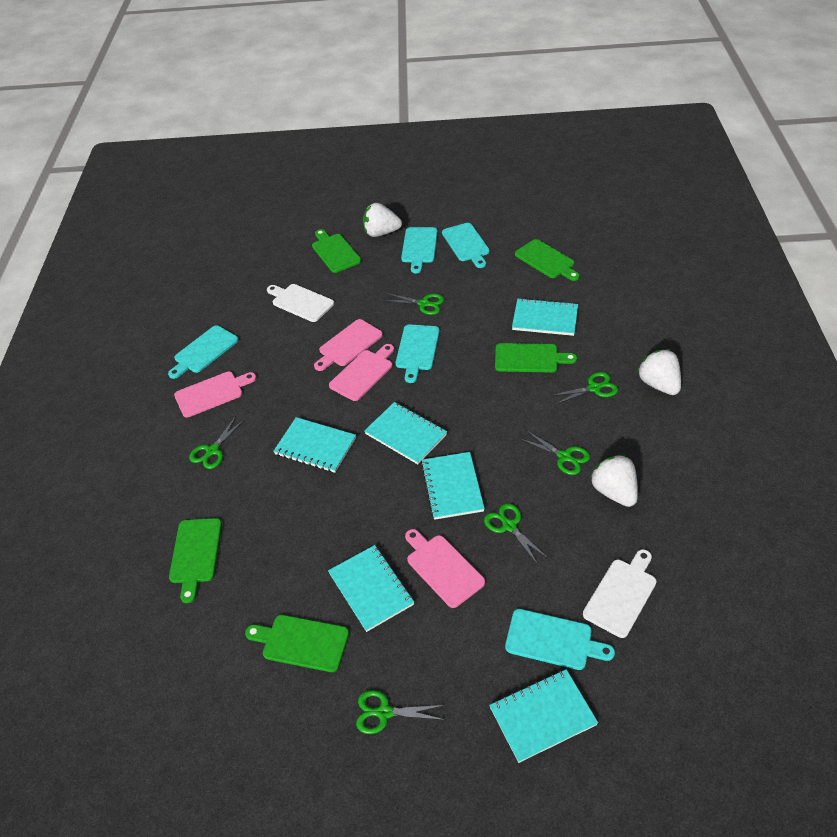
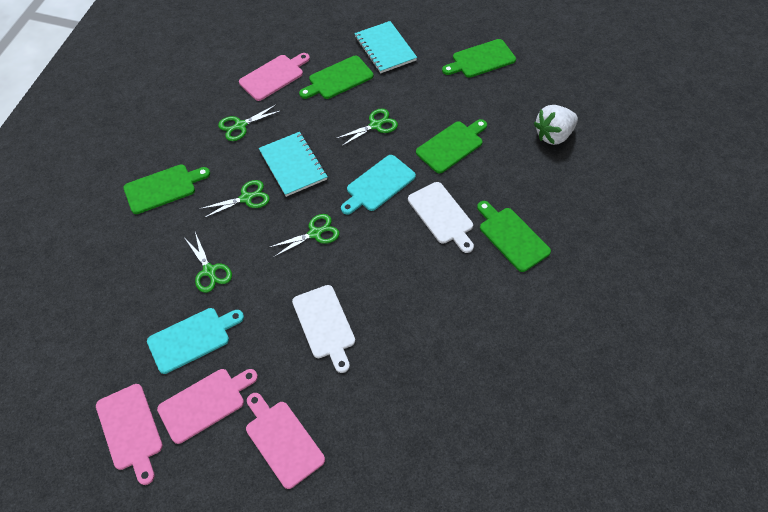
green scissors: 6 -> 5
turquoise cutting board: 5 -> 2
turquoise notebook: 6 -> 2
white strawberry: 3 -> 1

